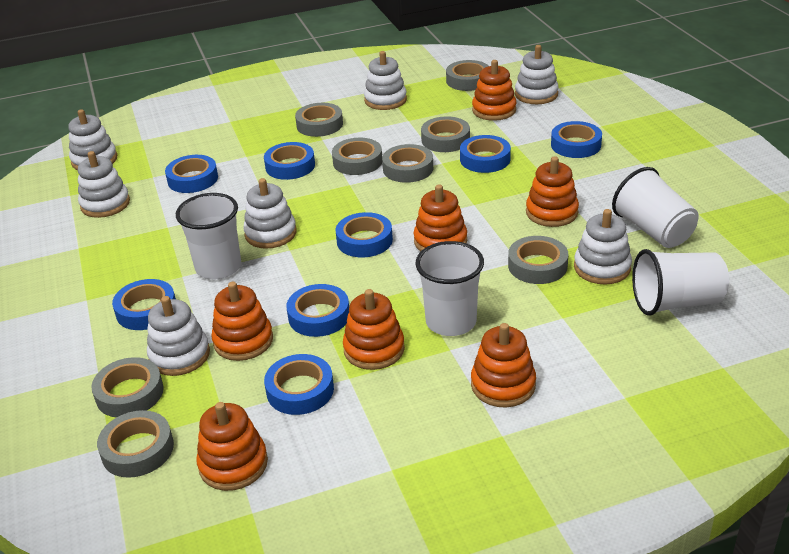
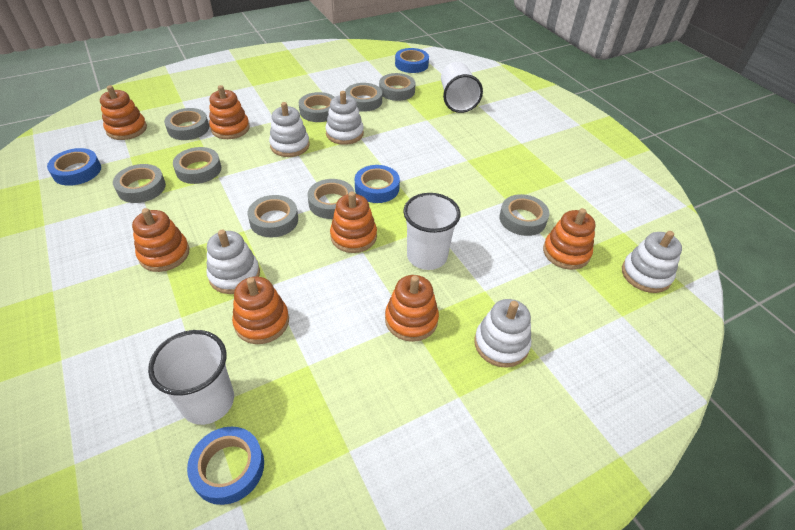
blue tape: 8 -> 4
grey tape: 8 -> 9
white cup: 4 -> 3
white stacking toy: 7 -> 5

